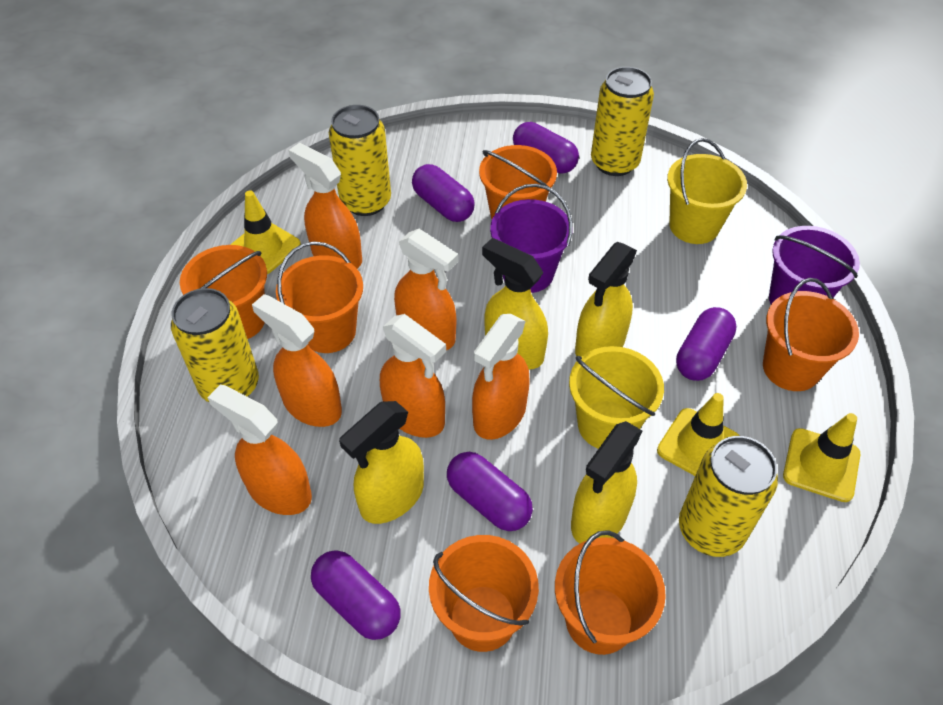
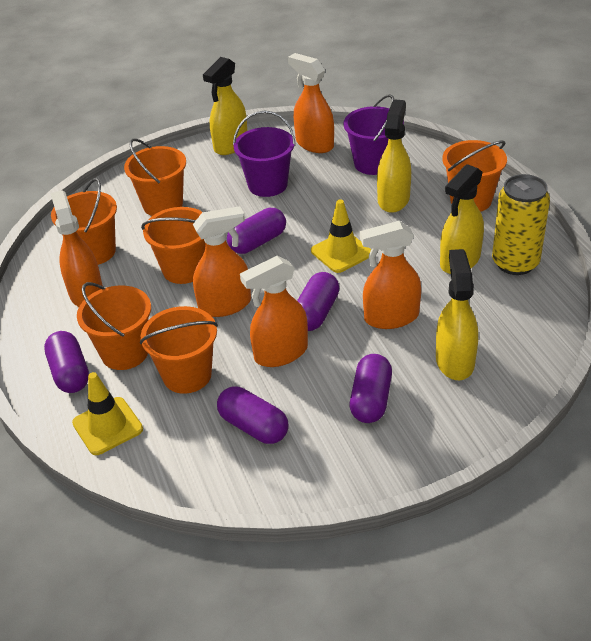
orange spray bottle: 6 -> 5
yellow bucket: 2 -> 0
yellow can: 4 -> 1
yellow traffic cone: 3 -> 2

